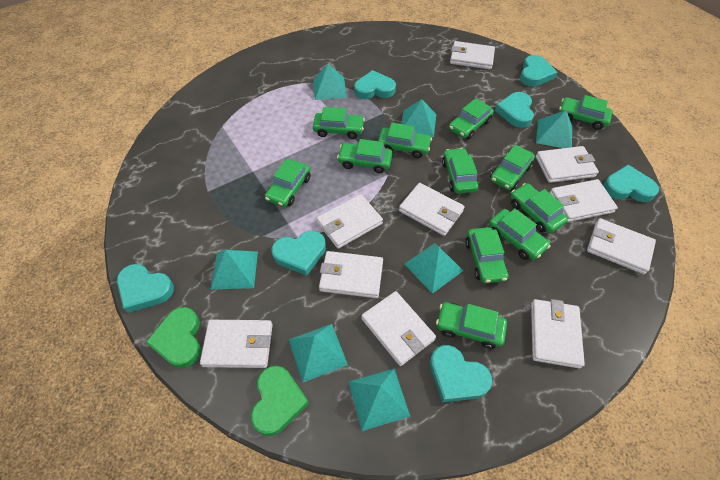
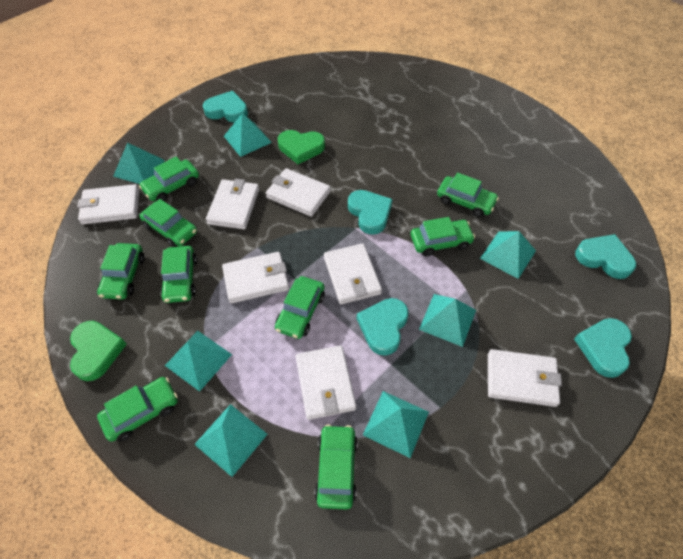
green car: 12 -> 9
turquoise heart: 7 -> 5
white wallet: 10 -> 7

